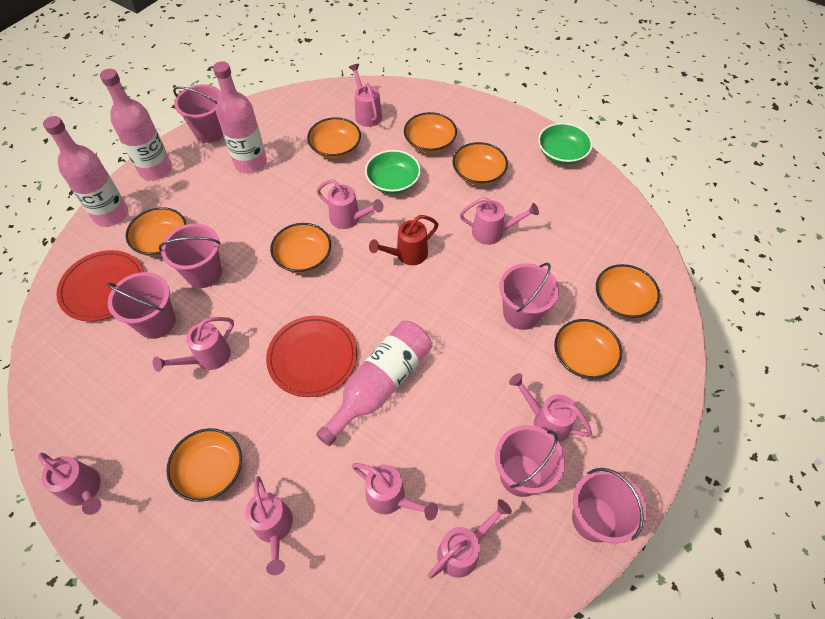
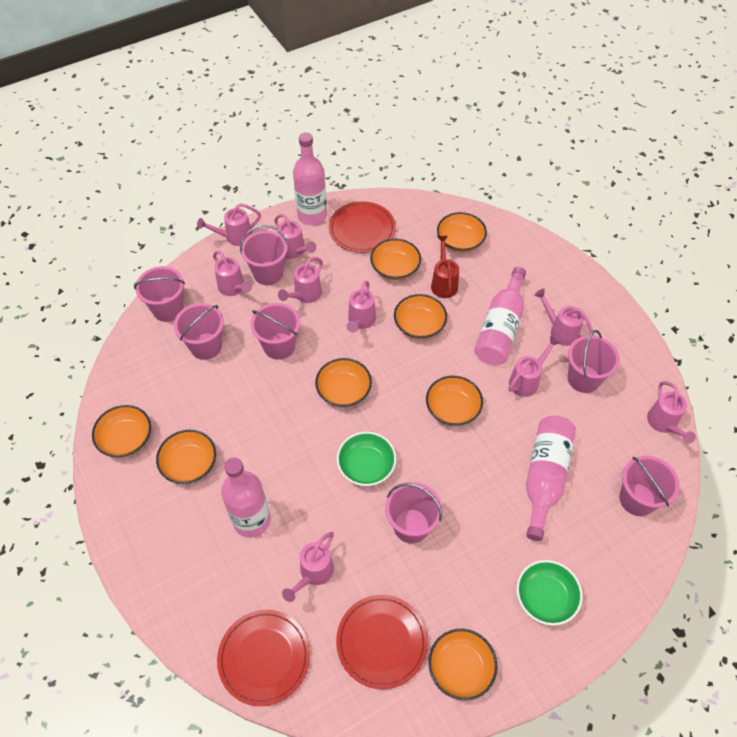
pink bucket: 6 -> 7
red plate: 2 -> 3

